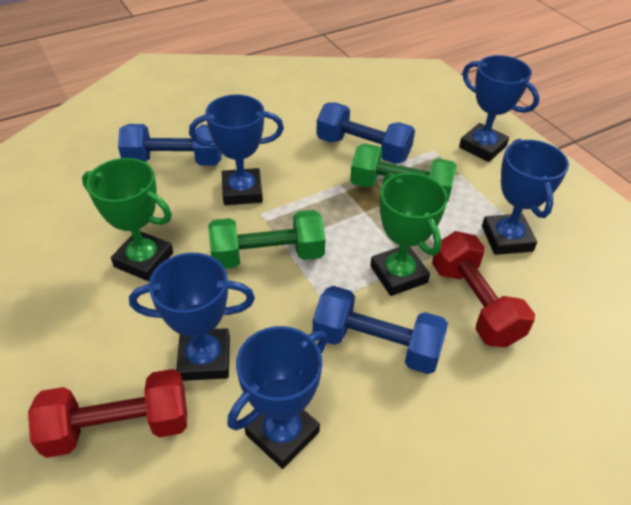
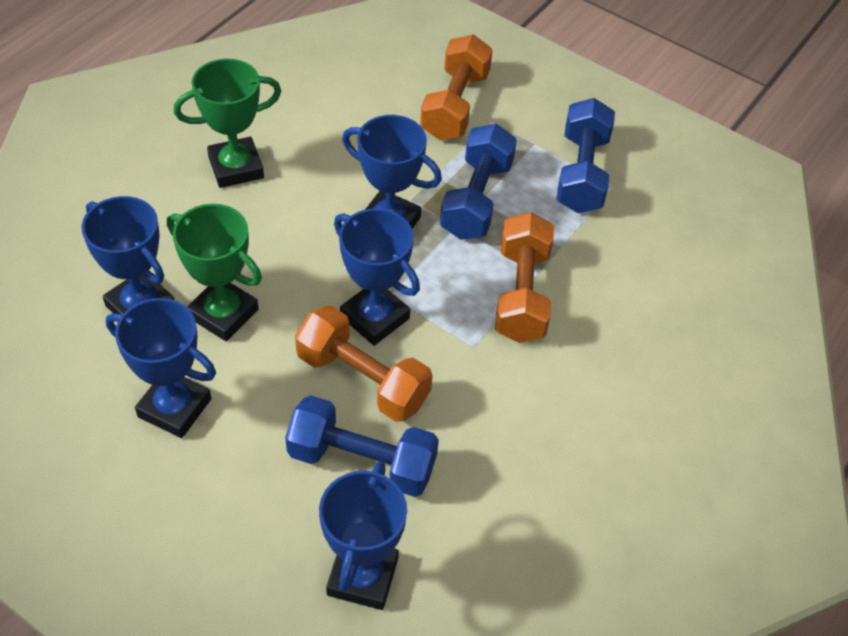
green dumbbell: 2 -> 0
orange dumbbell: 0 -> 3
red dumbbell: 2 -> 0

